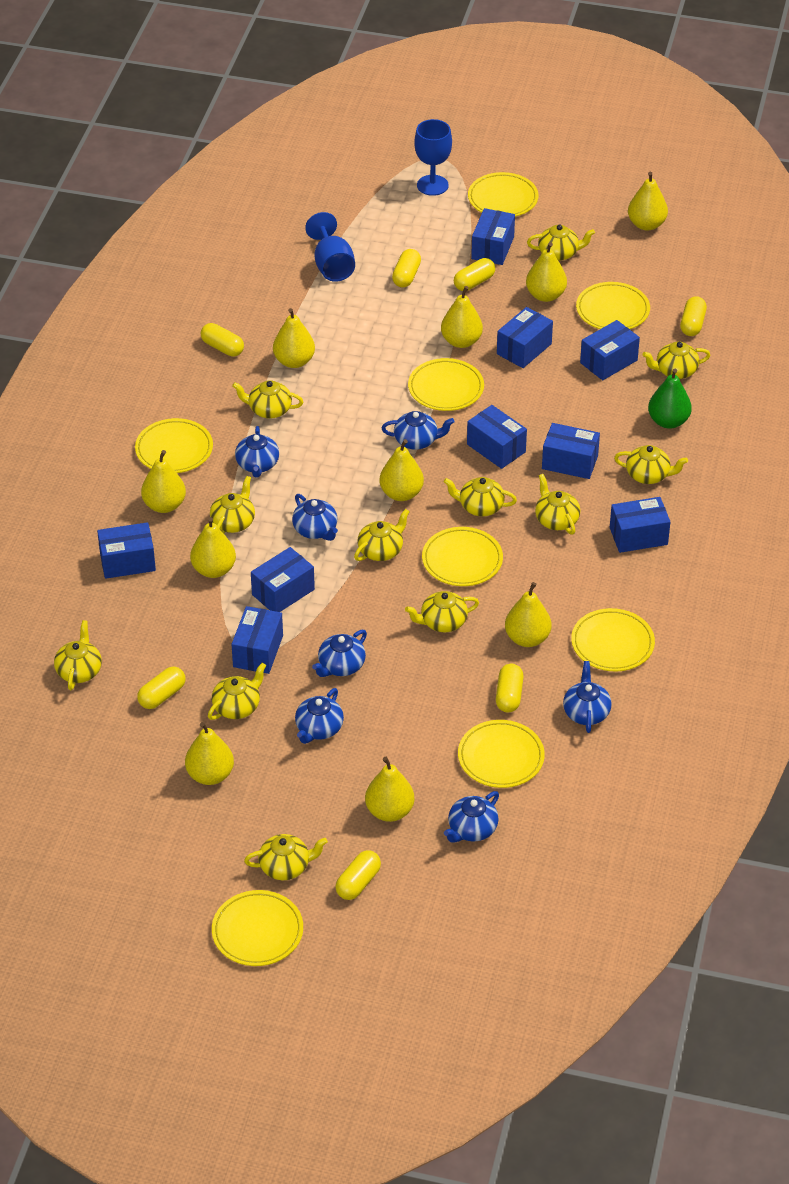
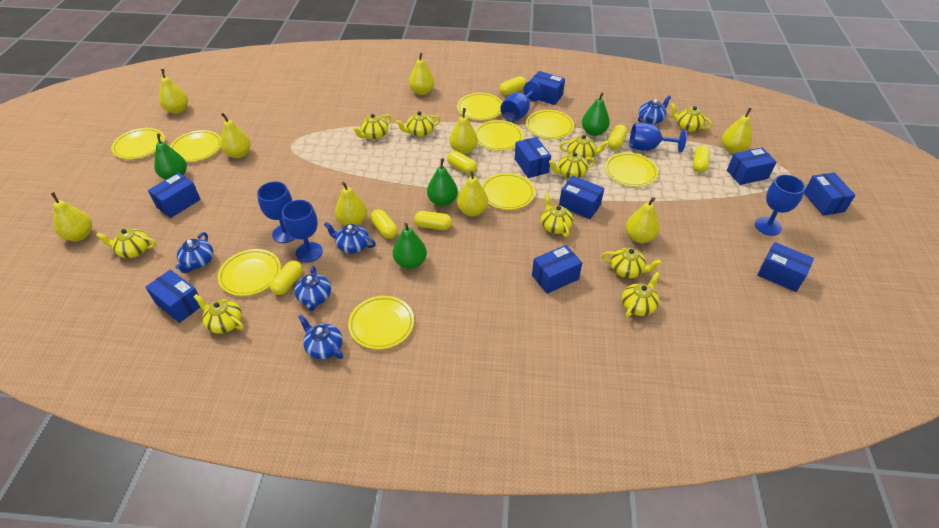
blue goblet: 2 -> 5
blue teapot: 7 -> 5
green pear: 1 -> 4
yellow pear: 10 -> 9
yellow plate: 8 -> 9
yellow teapot: 12 -> 10

